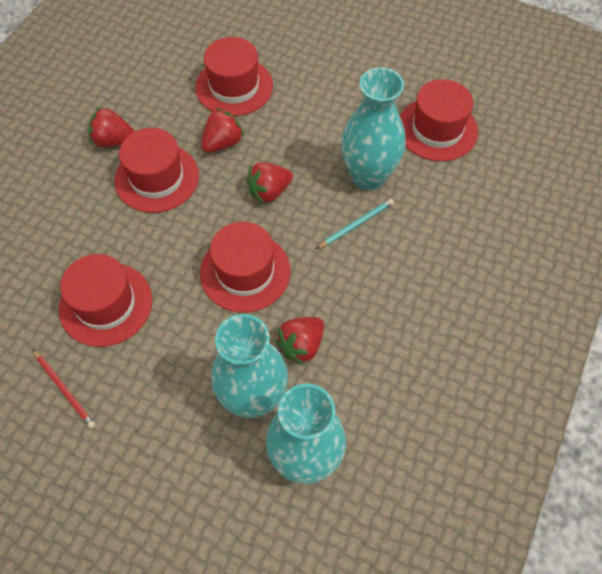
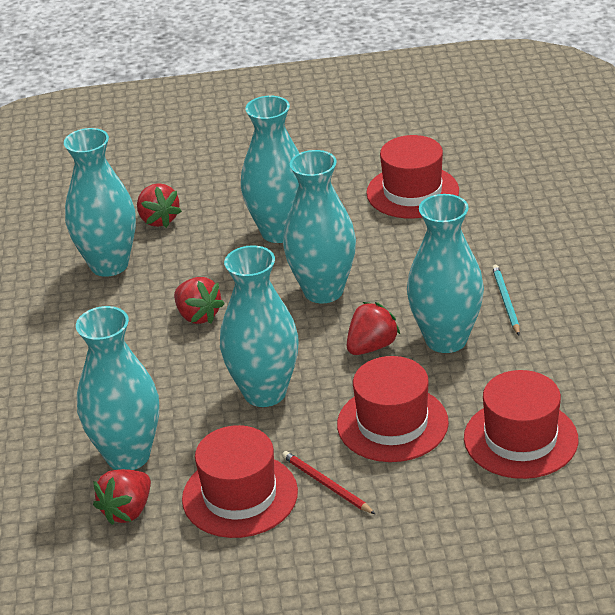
red hat: 5 -> 4
turquoise vase: 3 -> 6

